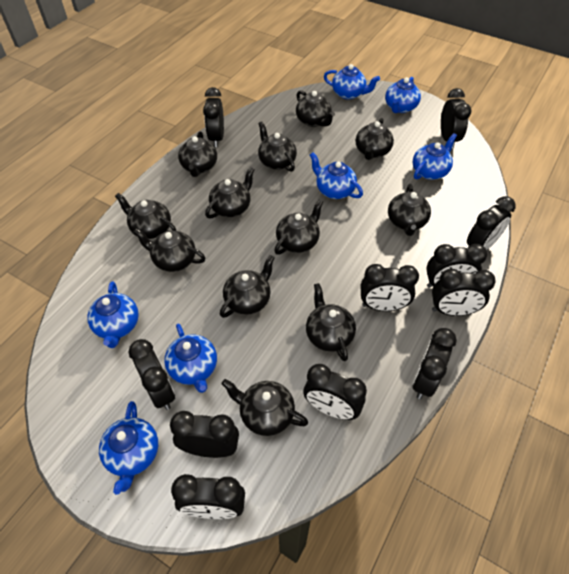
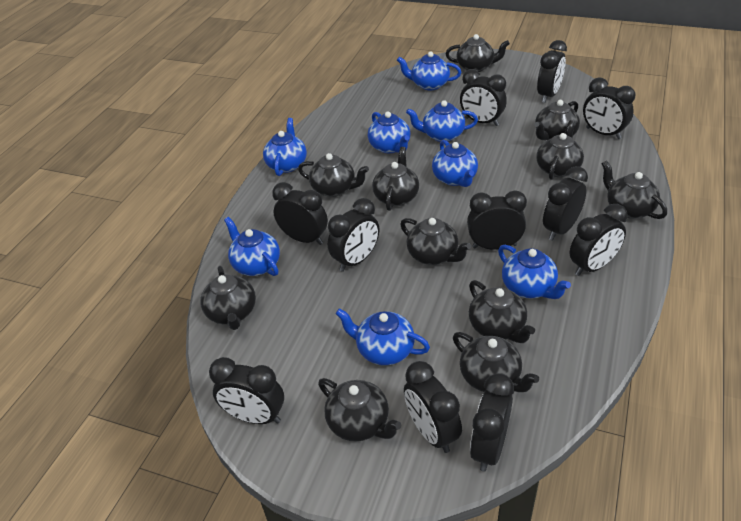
black teapot: 12 -> 11
blue teapot: 7 -> 8

